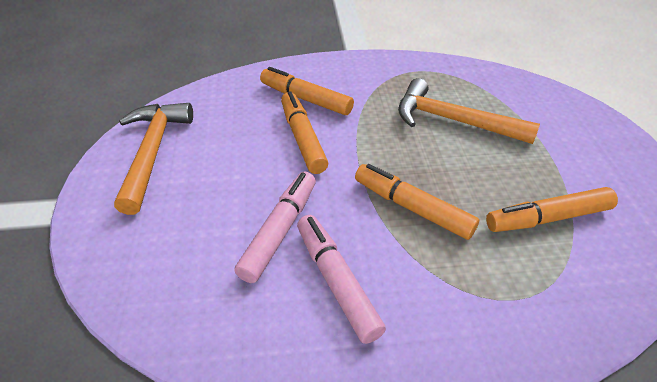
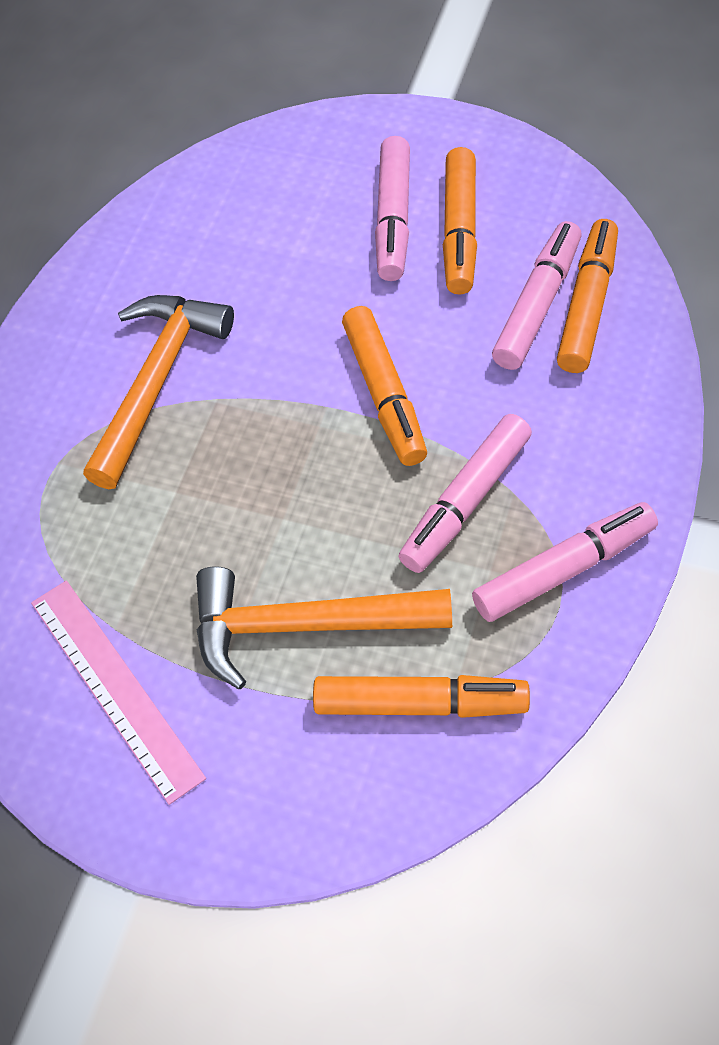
pink marker: 2 -> 4
pink ruler: 0 -> 1

